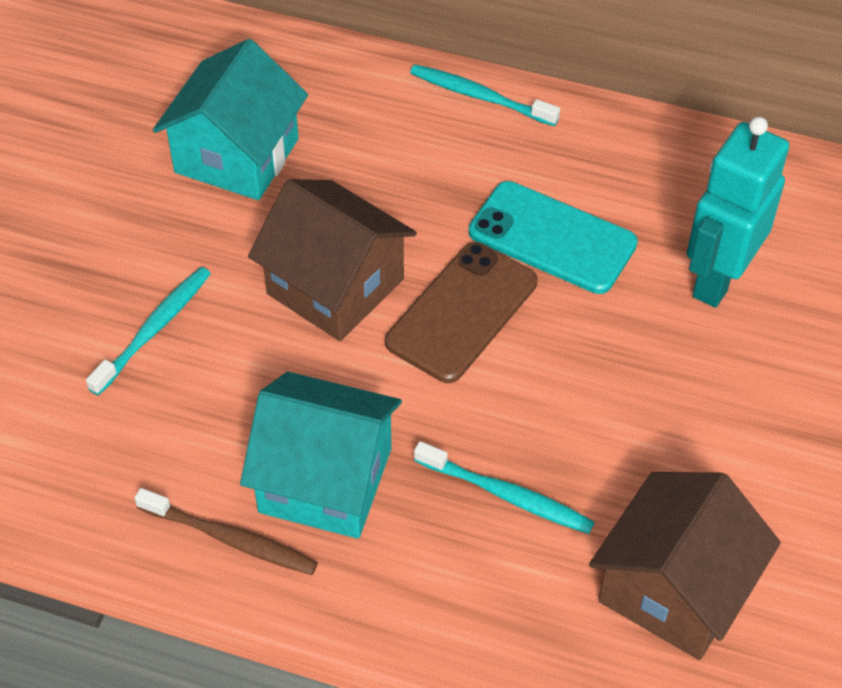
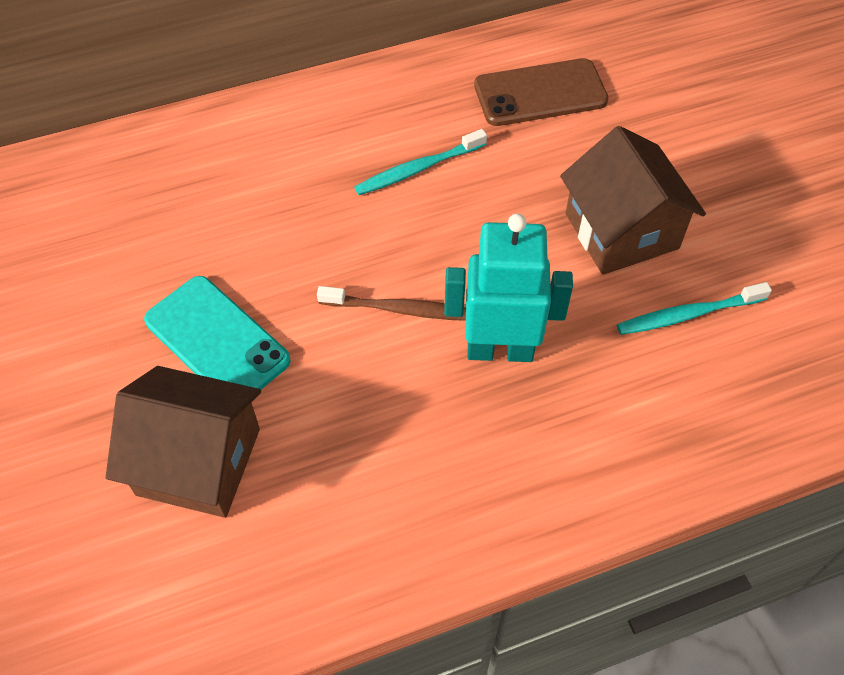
turquoise house: 2 -> 0
turquoise toothbrush: 3 -> 2

